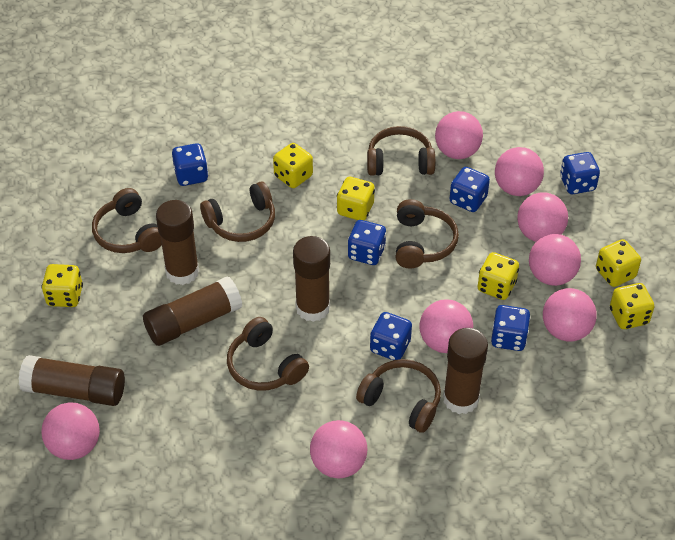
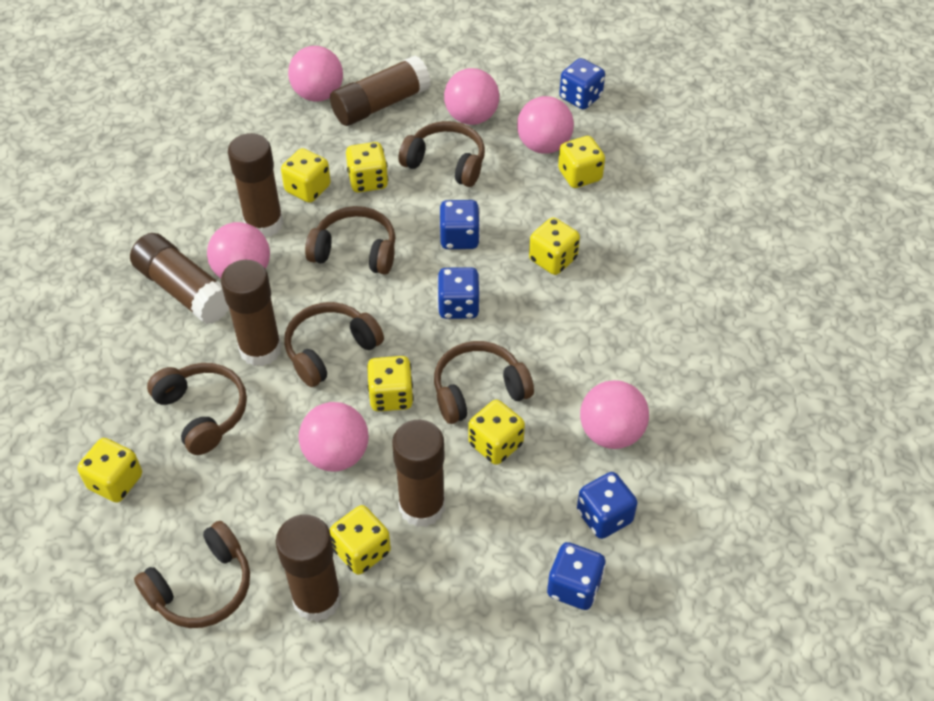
blue dice: 6 -> 5
brown glue stick: 5 -> 6
pink ball: 8 -> 6
yellow dice: 6 -> 8

